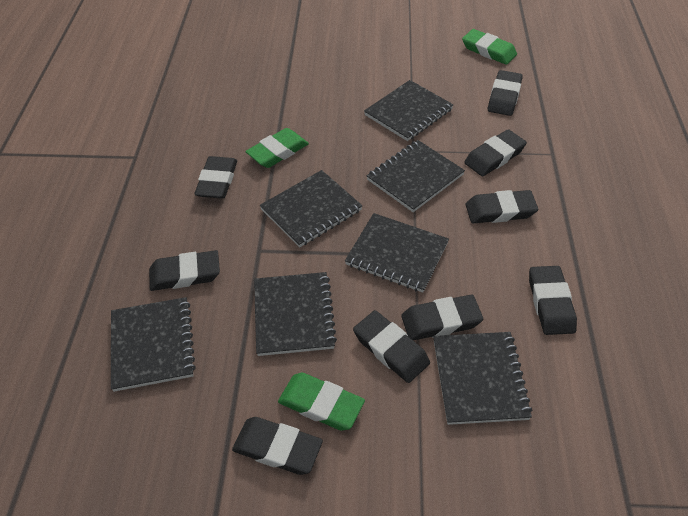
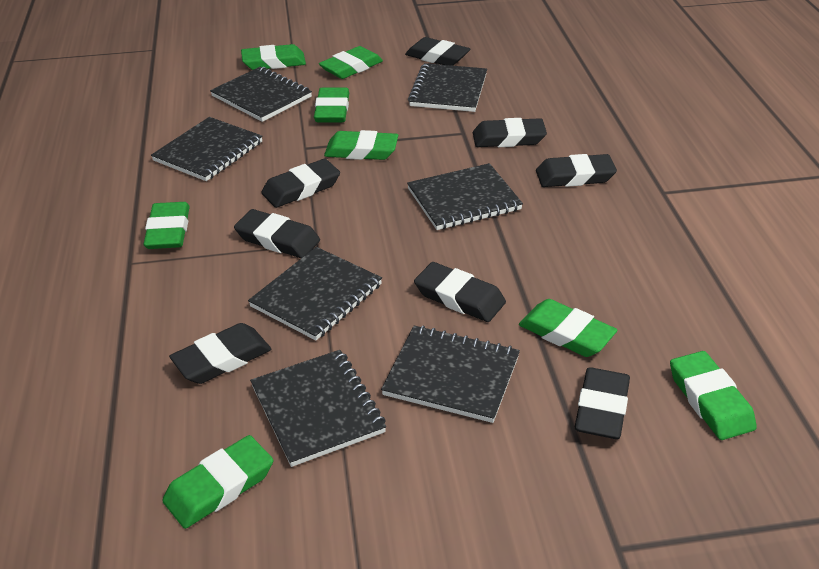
black eraser: 9 -> 8
green eraser: 3 -> 8

